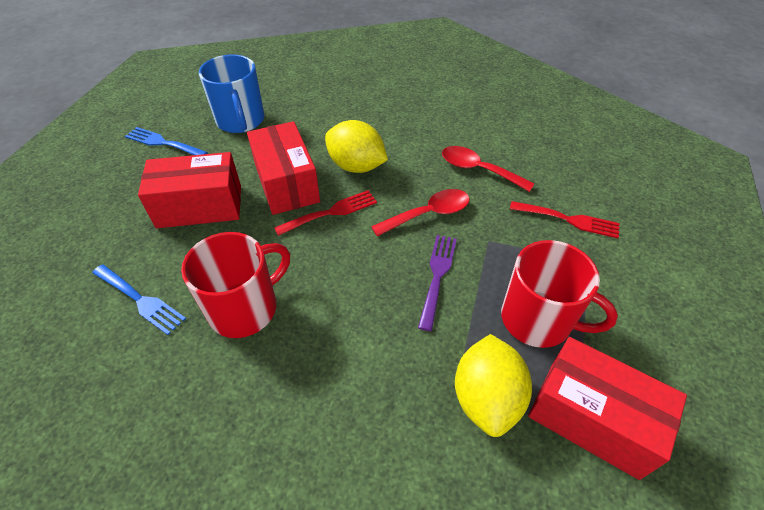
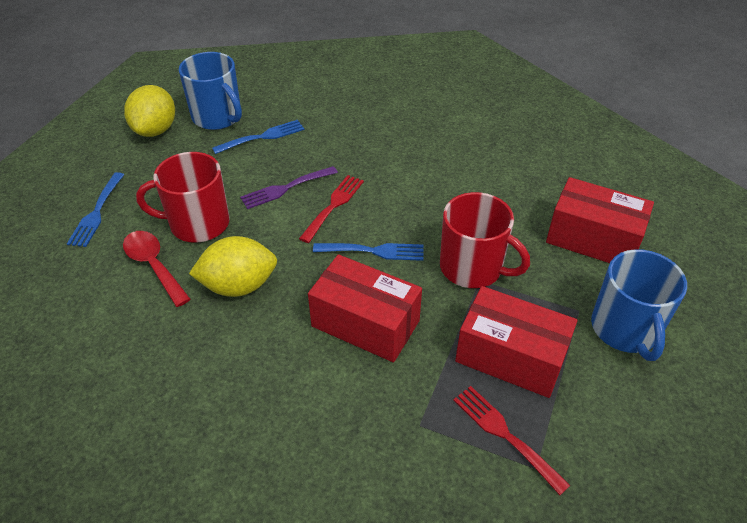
blue fork: 2 -> 3
blue mug: 1 -> 2
red spoon: 2 -> 1

